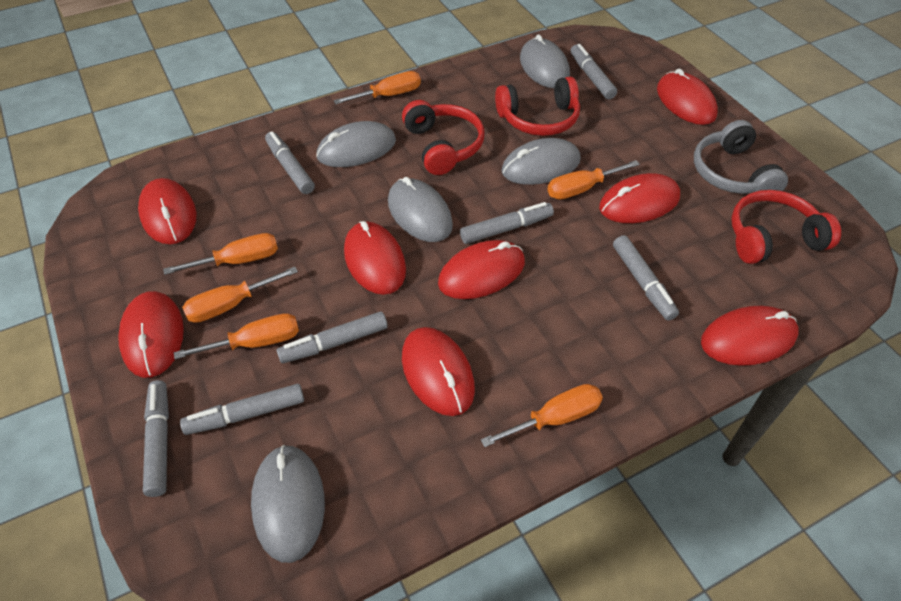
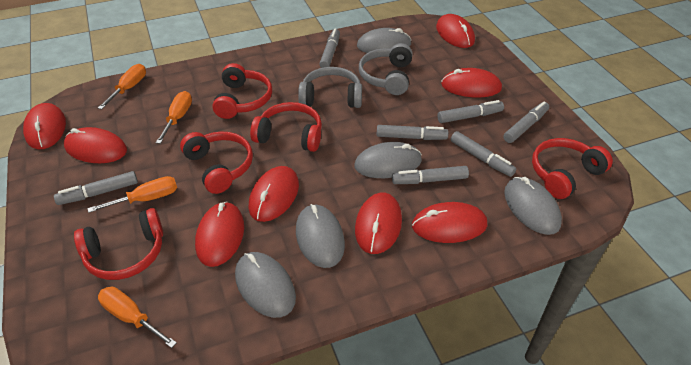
grey headphones: 1 -> 2
orange screwdriver: 6 -> 4
red headphones: 3 -> 5

